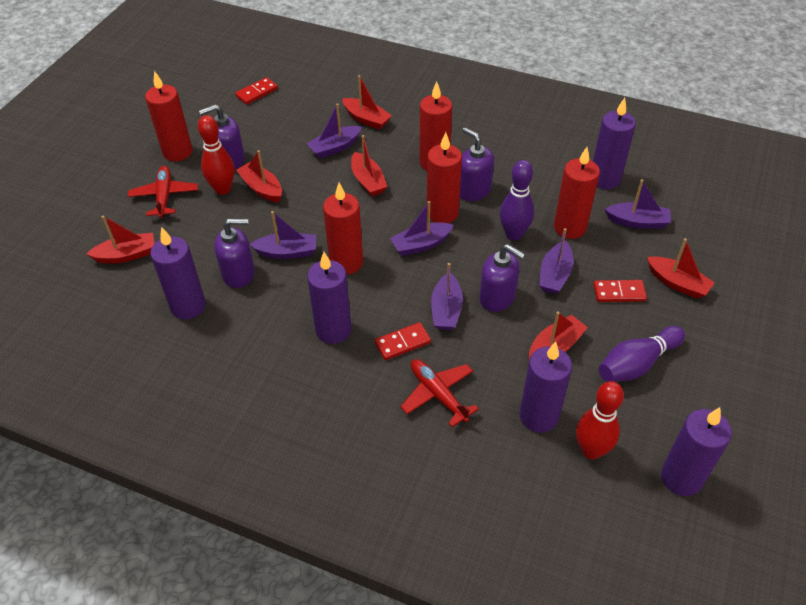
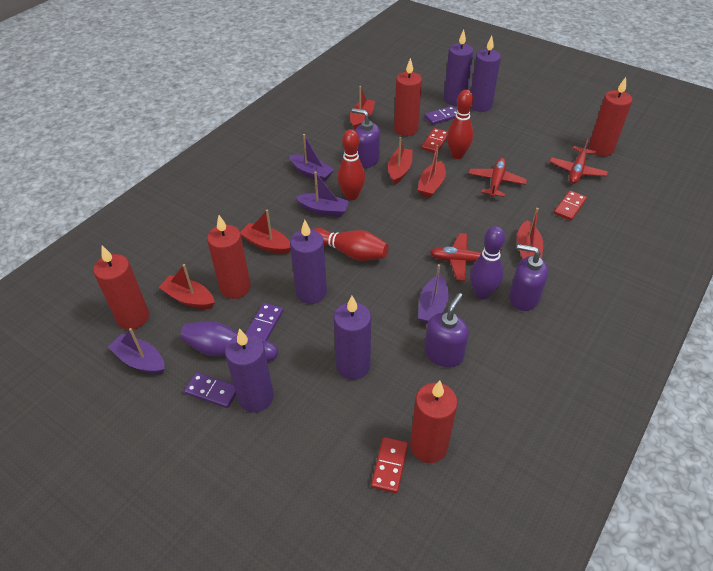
purple boat: 6 -> 4
purple domino: 0 -> 3
purple soap dispenser: 4 -> 3
red bowling pin: 2 -> 3
red plane: 2 -> 3

